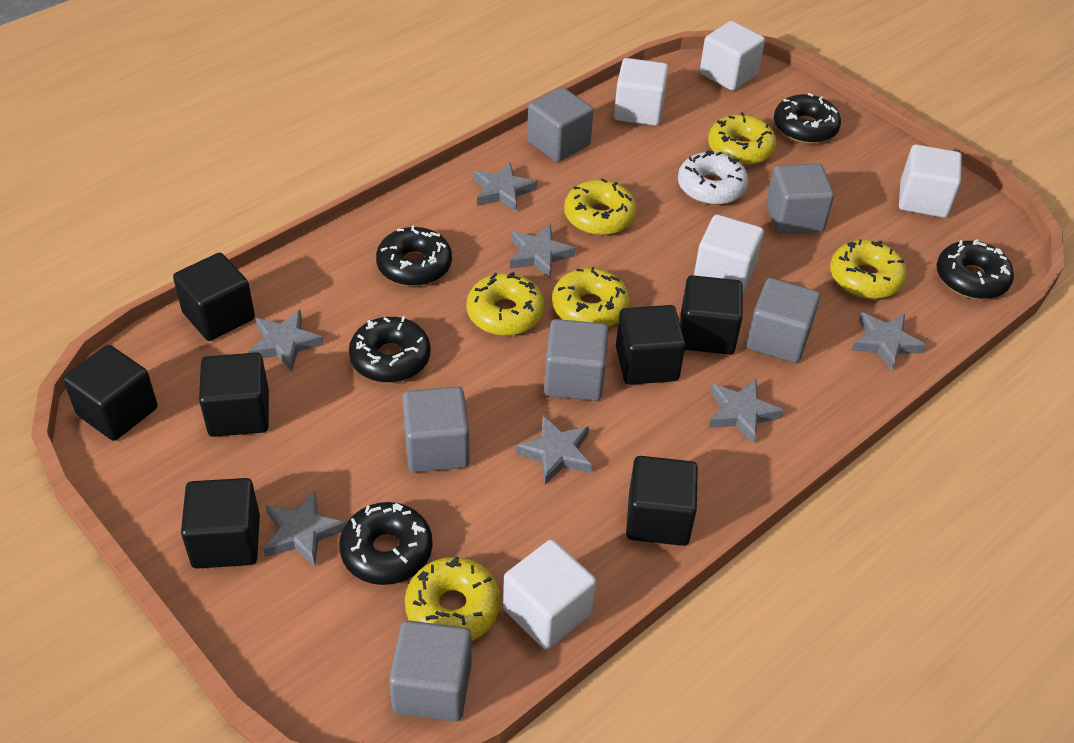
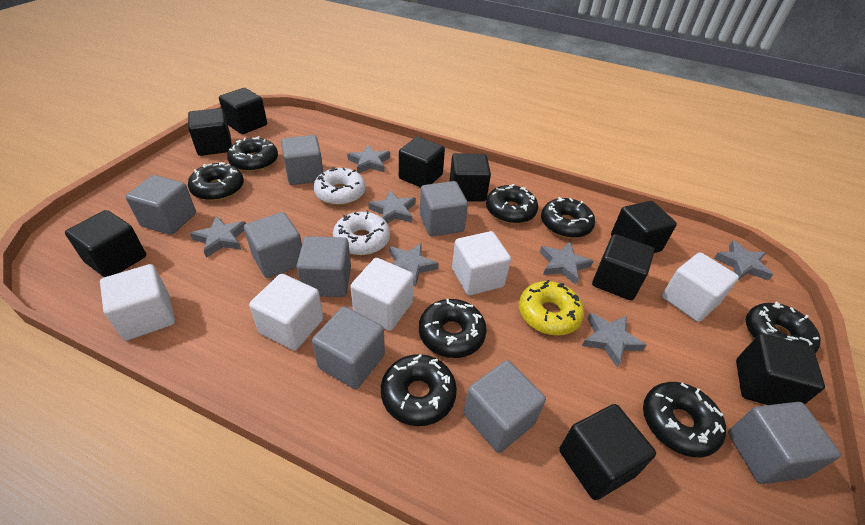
black cube: 7 -> 9
black donut: 5 -> 8
grey cube: 6 -> 8
white donut: 1 -> 2
yellow donut: 6 -> 1

